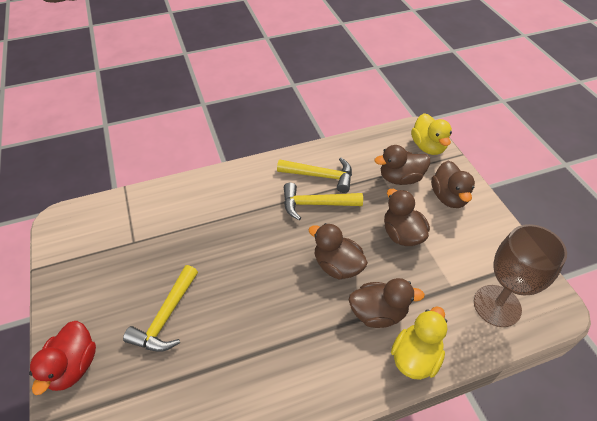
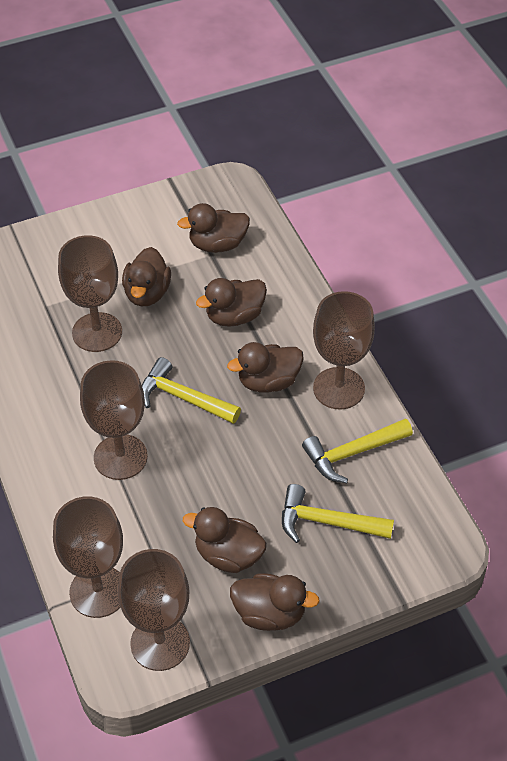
brown duck: 5 -> 6
brown goblet: 1 -> 5
red duck: 1 -> 0
yellow duck: 2 -> 0

